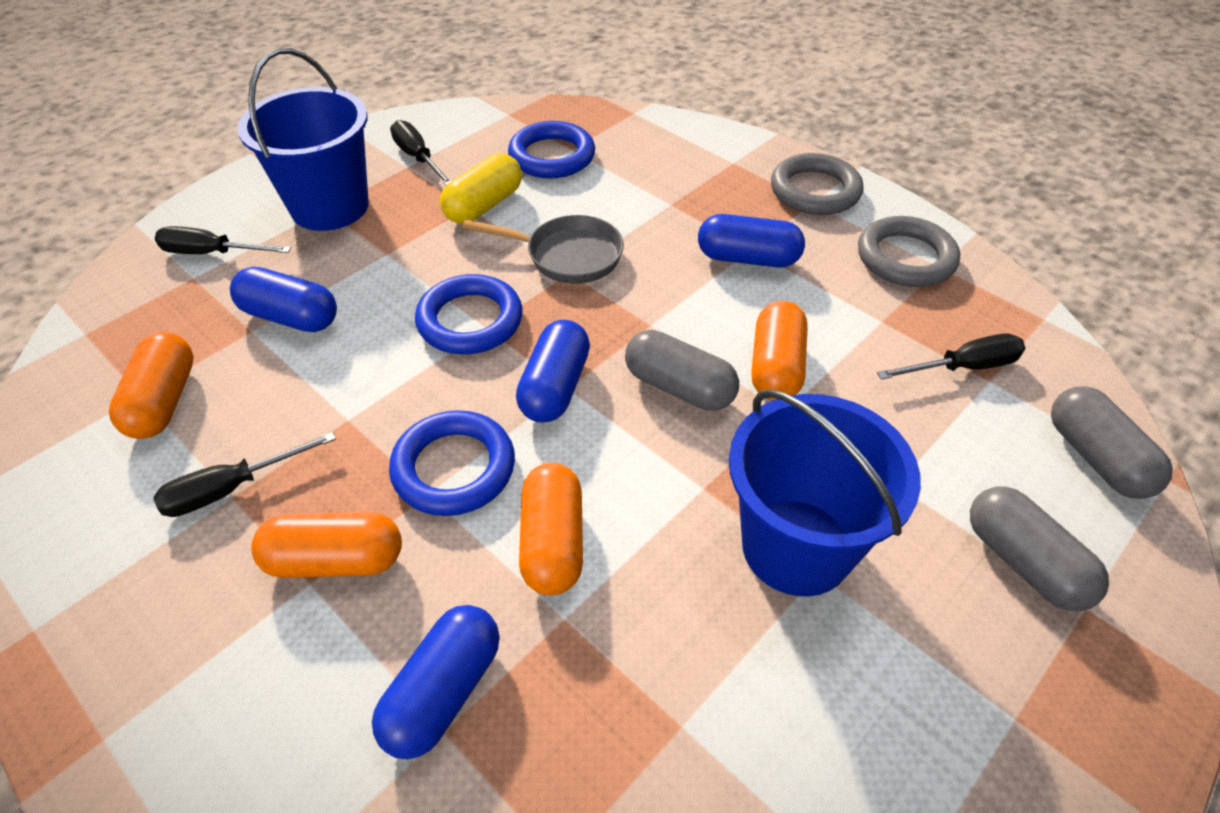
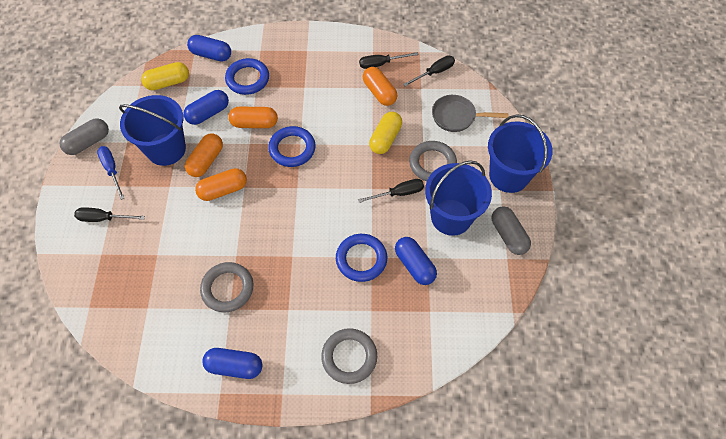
blue bucket: 2 -> 3
blue screwdriver: 0 -> 1
grey capsule: 3 -> 2
grey ring: 2 -> 3
yellow capsule: 1 -> 2

